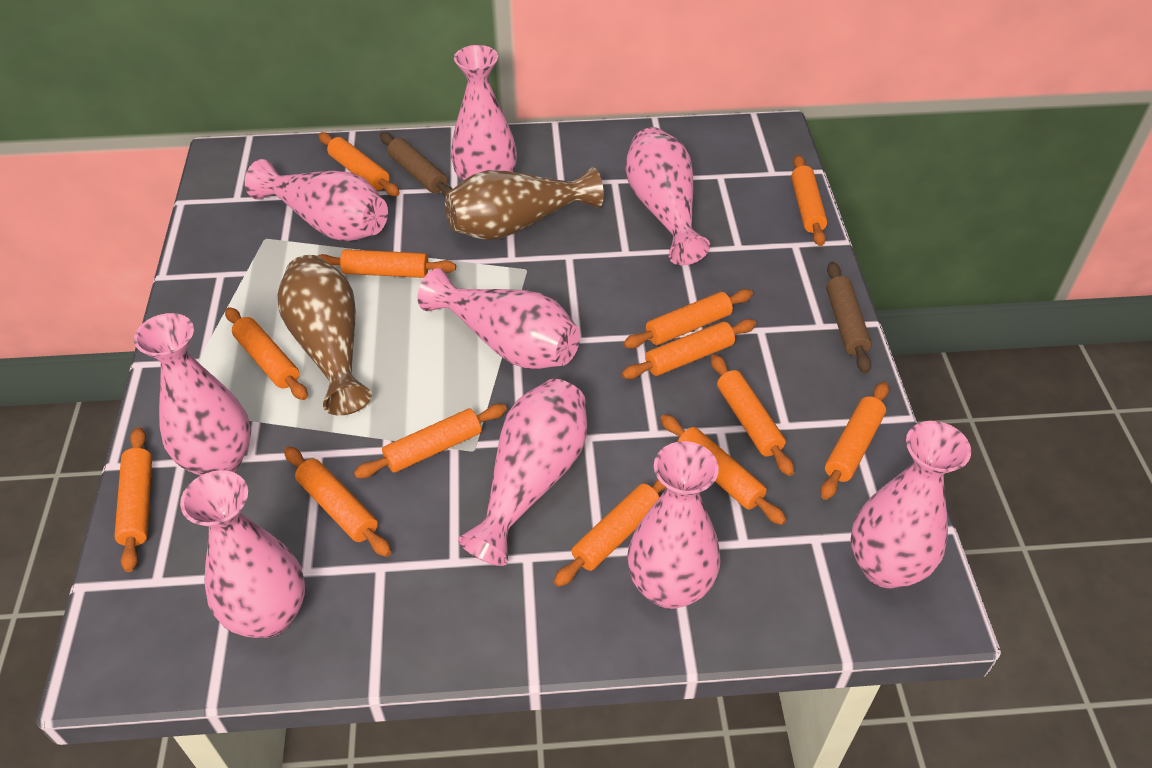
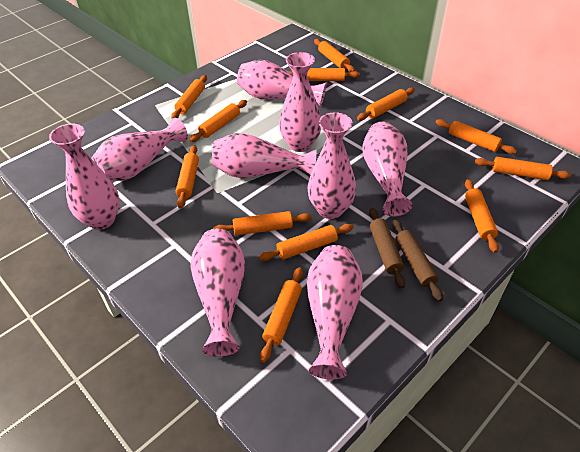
brown vase: 2 -> 0
orange rolling pin: 13 -> 12

